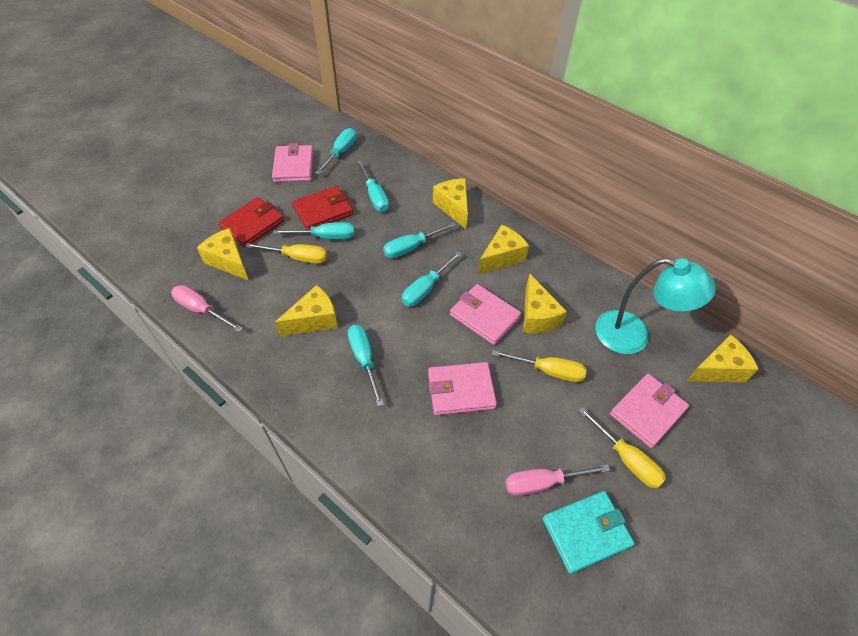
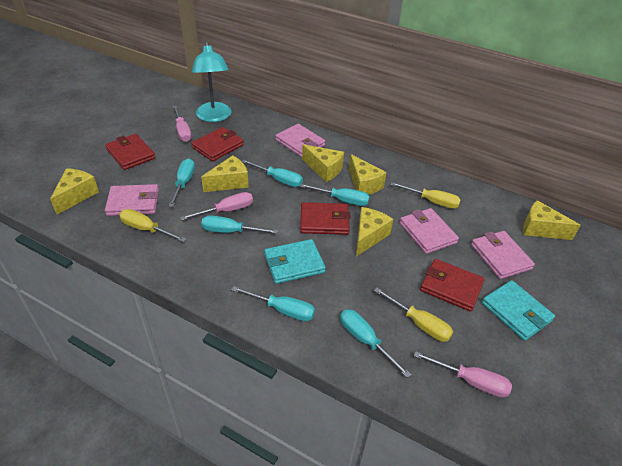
pink screwdriver: 2 -> 3
red wallet: 2 -> 4
turquoise wallet: 1 -> 2

